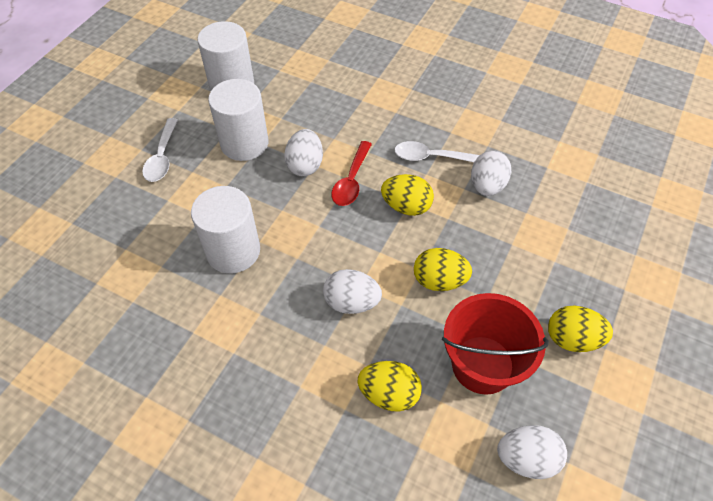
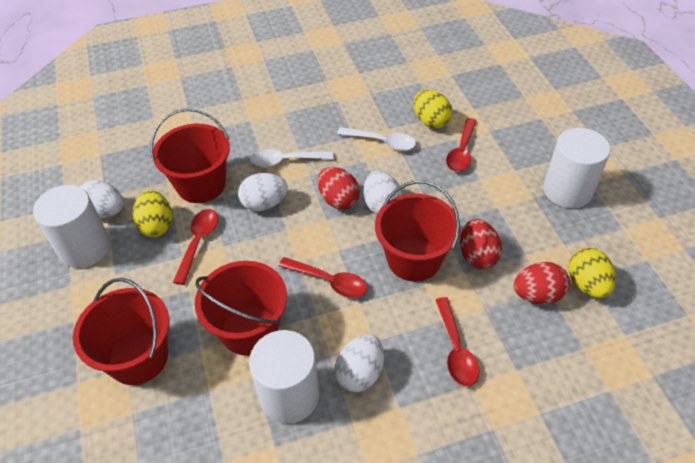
red bucket: 1 -> 4
red egg: 0 -> 3
red spoon: 1 -> 4
yellow egg: 4 -> 3

